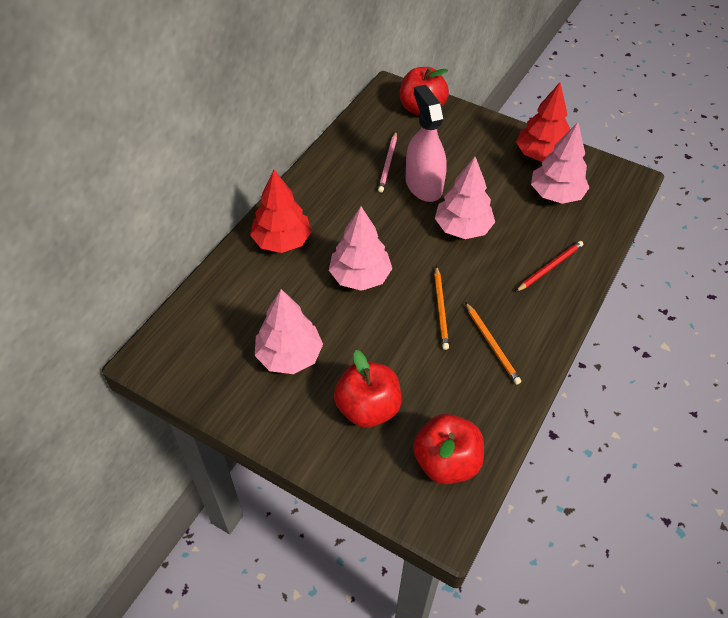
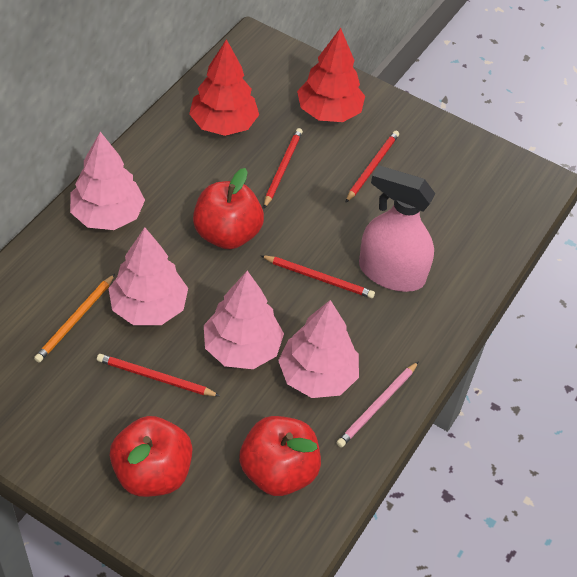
orange pencil: 2 -> 1
red pencil: 1 -> 4

